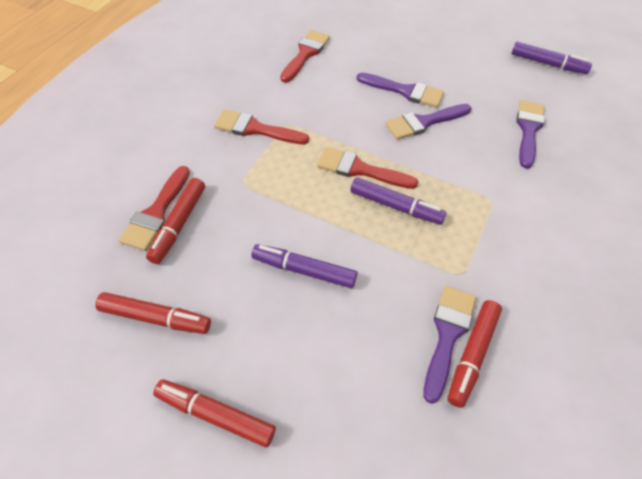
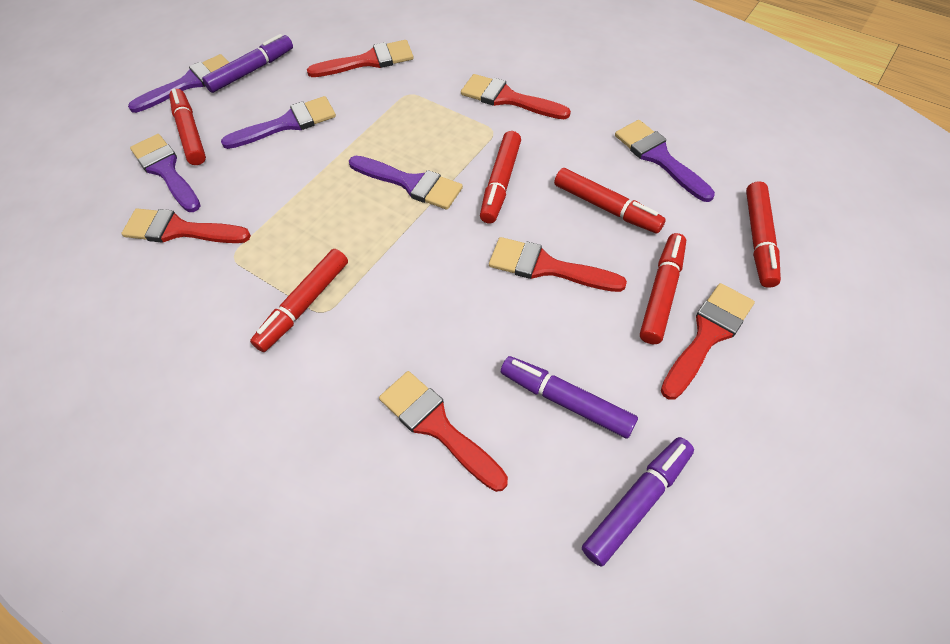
purple brush: 4 -> 5
red brush: 4 -> 6
red marker: 4 -> 6

